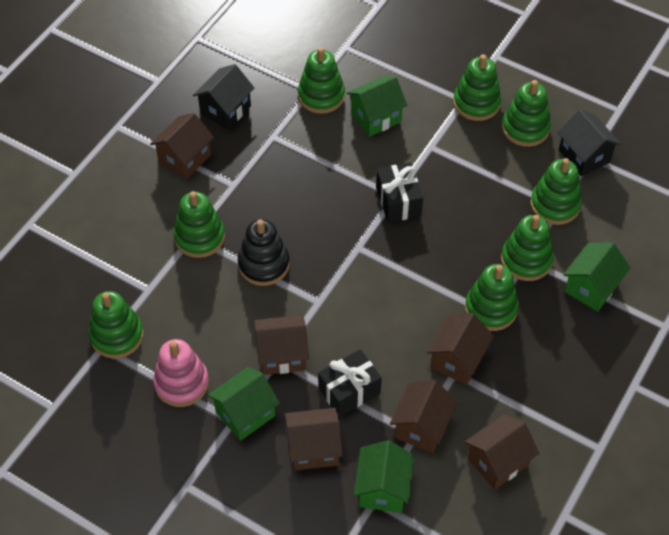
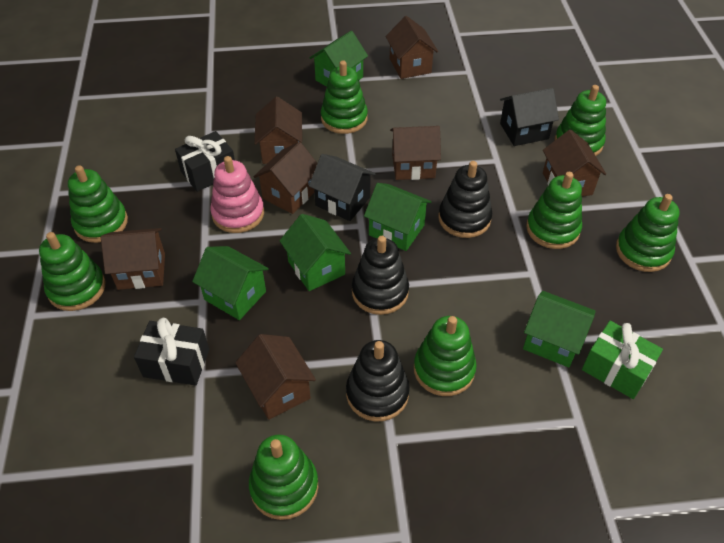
black stacking toy: 1 -> 3
brown house: 6 -> 7
green gift: 0 -> 1
green house: 4 -> 5

